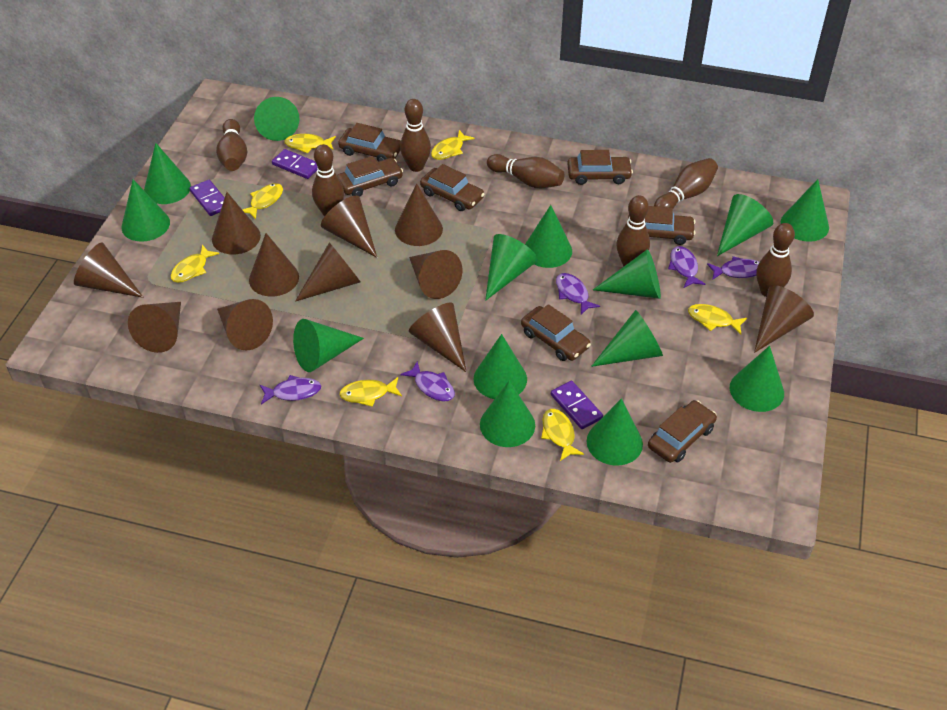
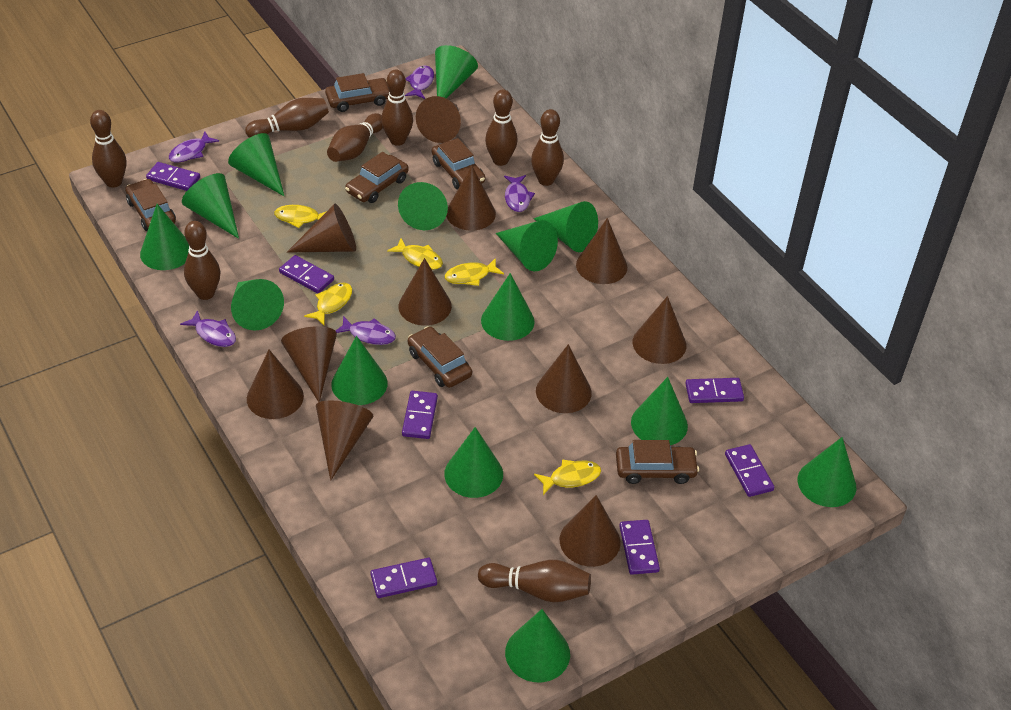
brown bowling pin: 7 -> 8
brown car: 7 -> 6
purple domino: 3 -> 7
yellow fish: 7 -> 5

